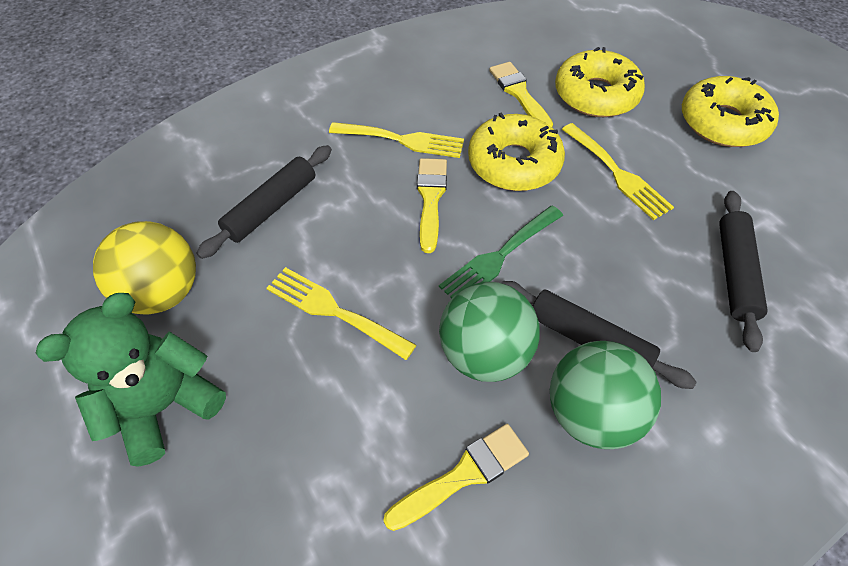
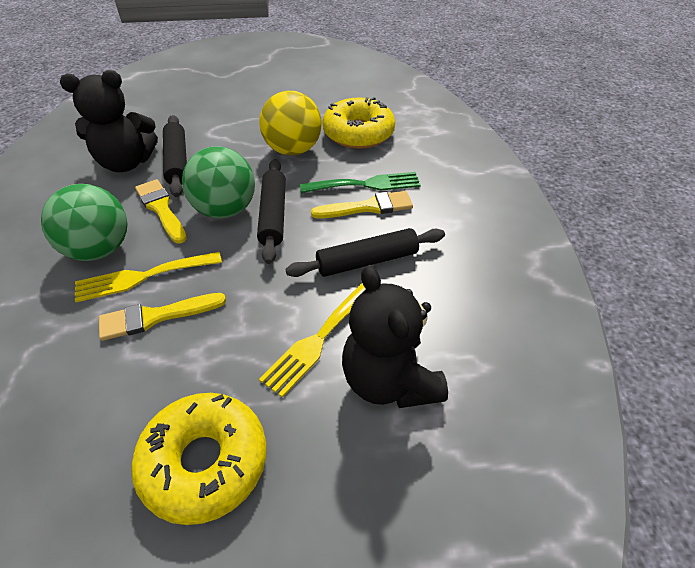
black teddy bear: 0 -> 2
green teddy bear: 1 -> 0
yellow donut: 3 -> 2
yellow fork: 3 -> 2

